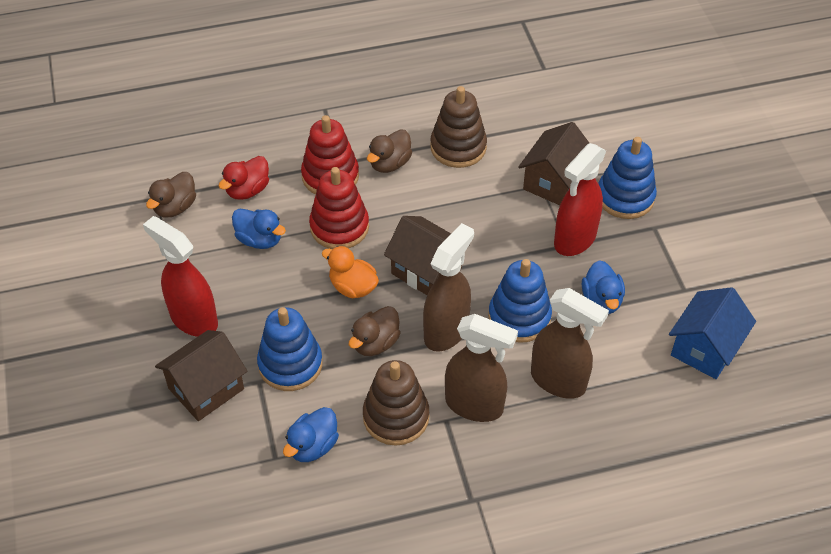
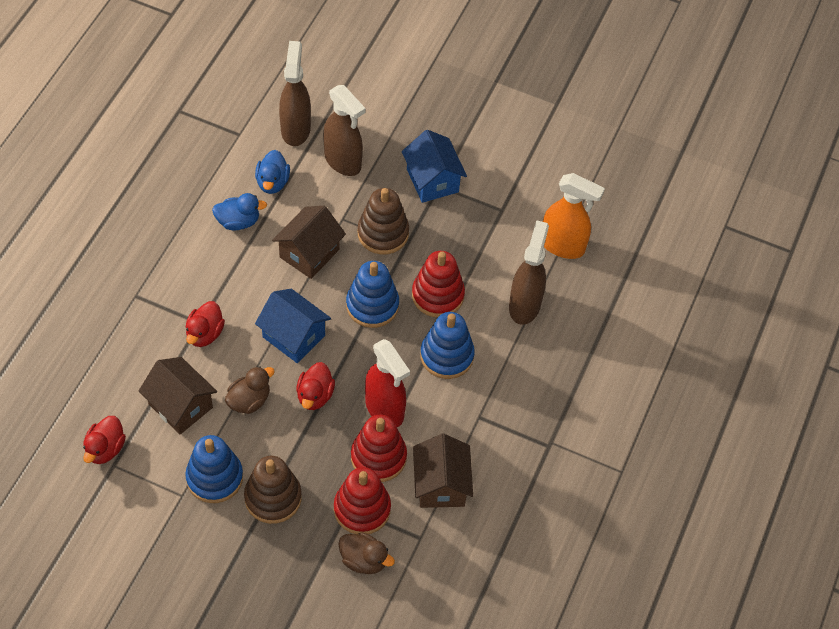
blue duck: 3 -> 2
blue house: 1 -> 2
brown duck: 3 -> 2
orange duck: 1 -> 0
orange spray bottle: 0 -> 1
red duck: 1 -> 3
red spray bottle: 2 -> 1
red stacking toy: 2 -> 3

